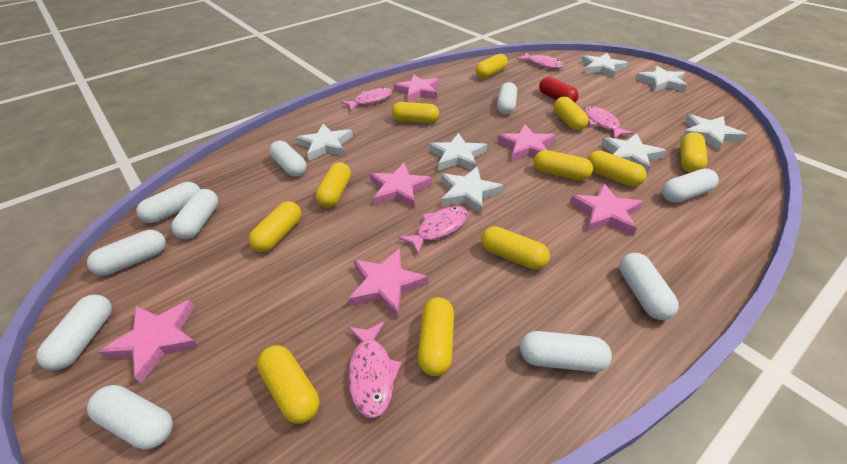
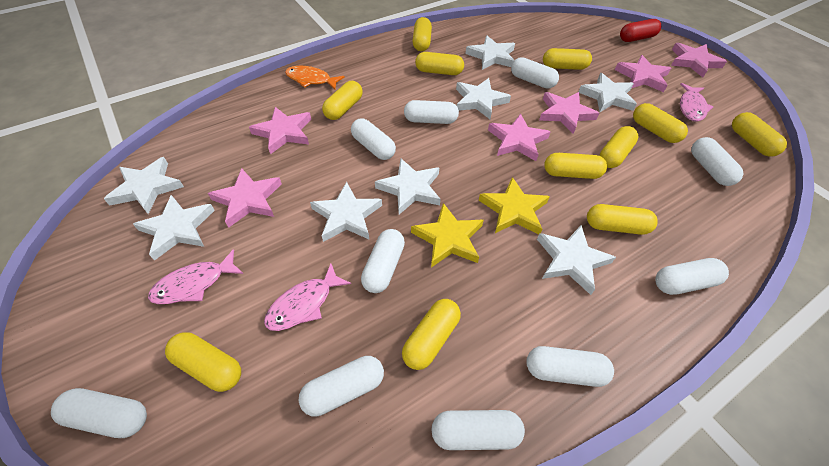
orange fish: 0 -> 1
pink fish: 5 -> 3
white star: 7 -> 8
yellow star: 0 -> 2

